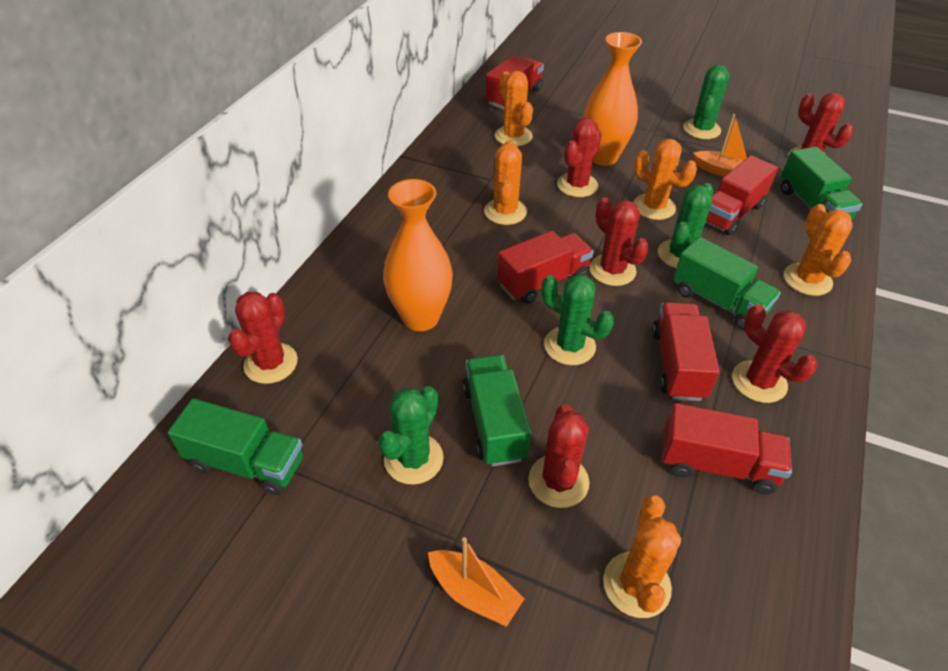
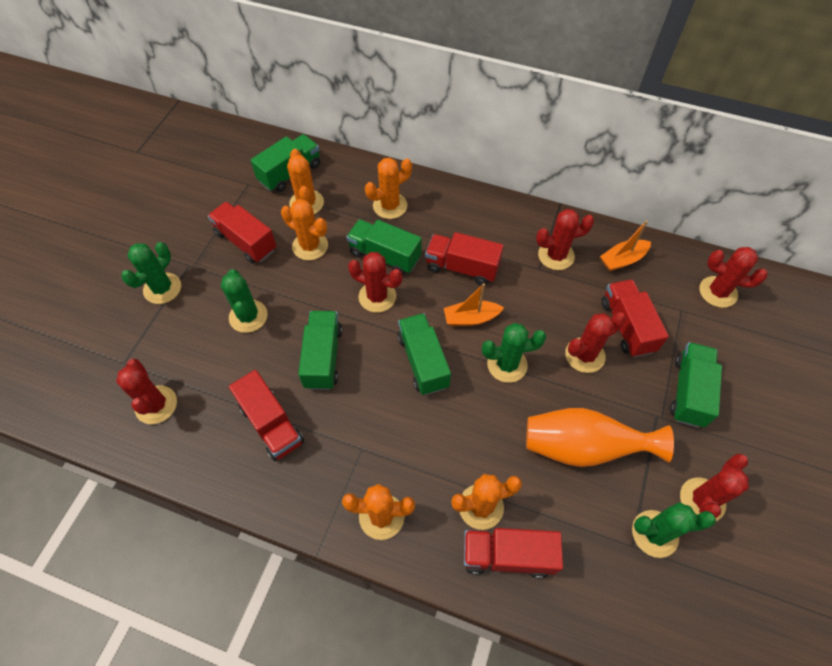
green truck: 4 -> 5
orange vase: 2 -> 1

